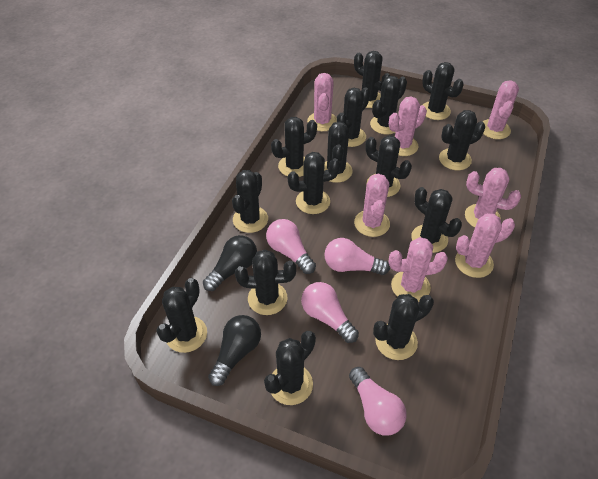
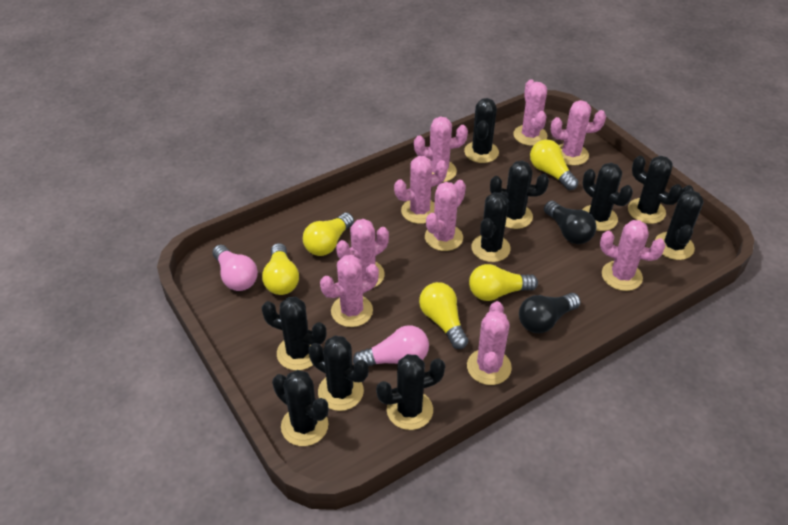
black cactus: 15 -> 10
pink cactus: 7 -> 9
pink light bulb: 4 -> 2
yellow light bulb: 0 -> 5

